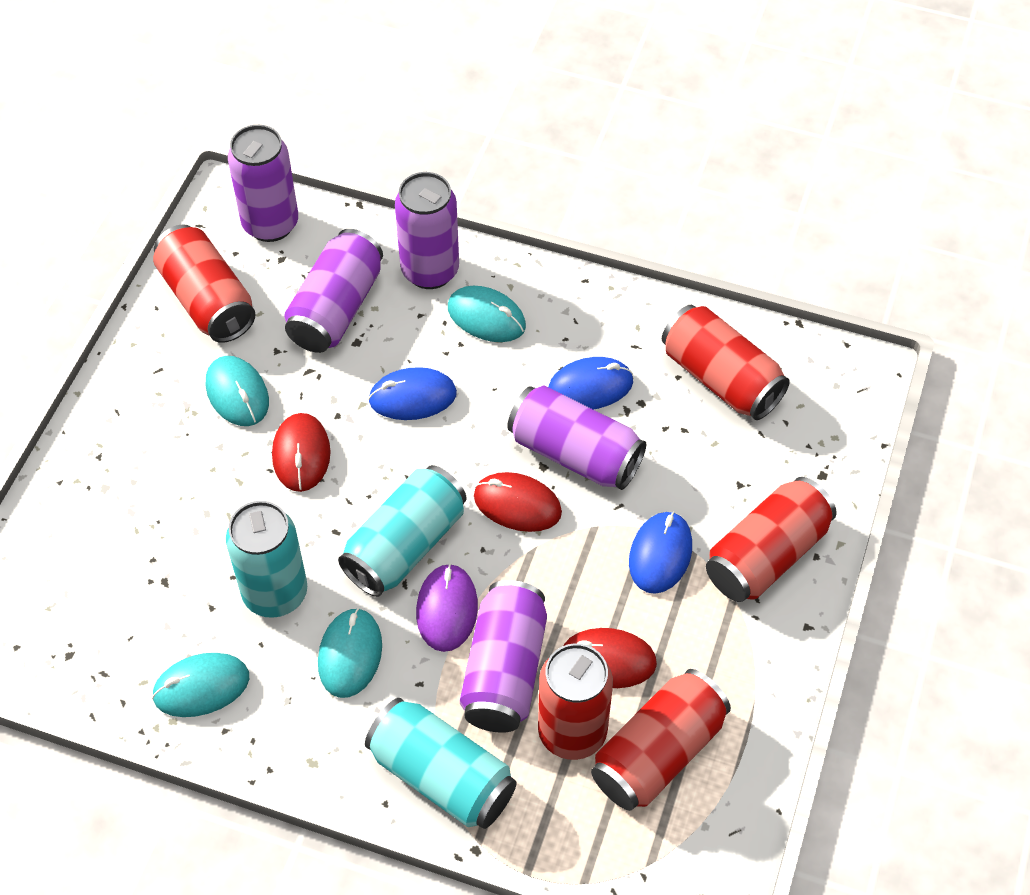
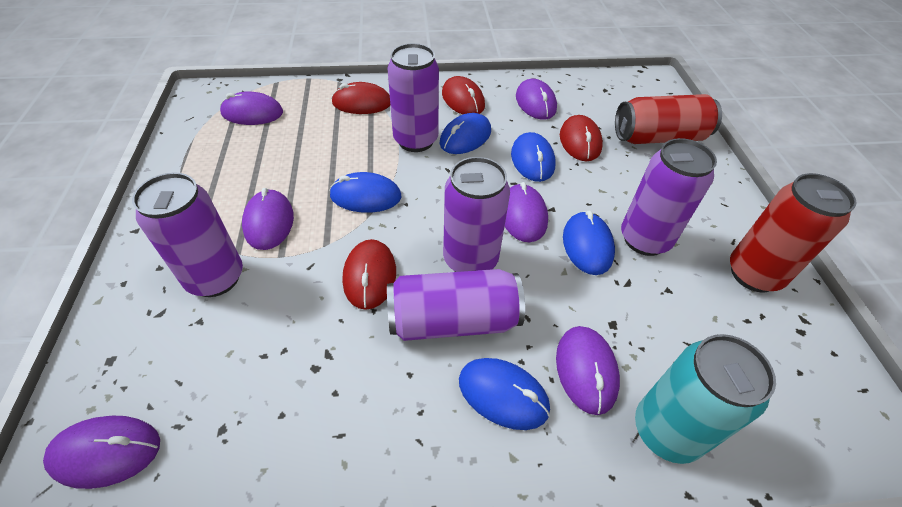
blue mouse: 3 -> 5
purple mouse: 1 -> 6
red can: 5 -> 2
red mouse: 3 -> 4
turquoise can: 3 -> 1
turquoise mouse: 4 -> 0

